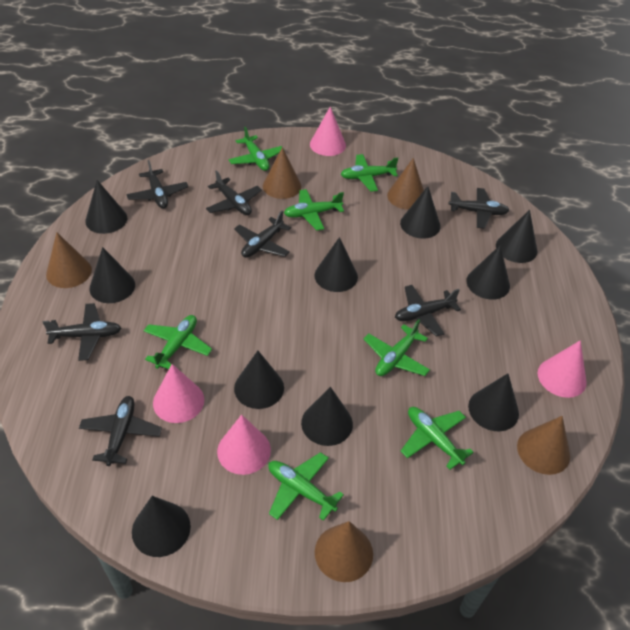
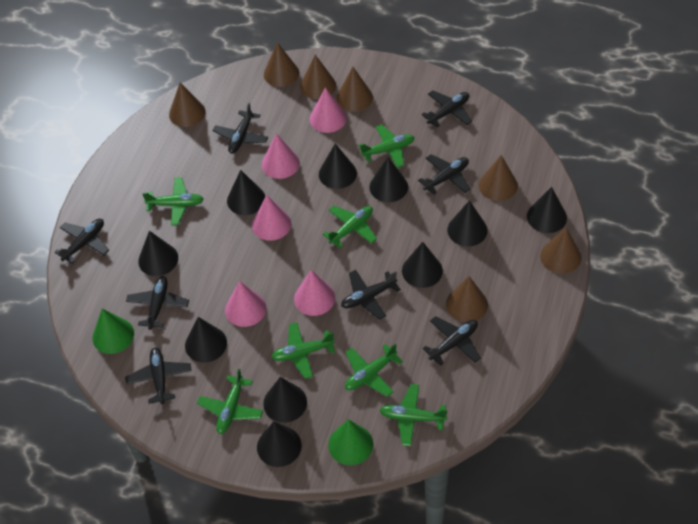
black plane: 7 -> 8
brown cone: 5 -> 7
green cone: 0 -> 2
pink cone: 4 -> 5

